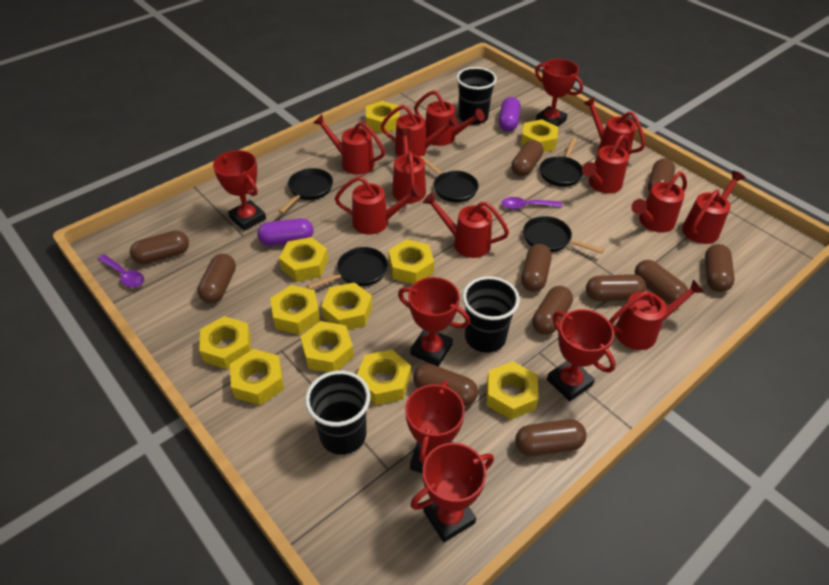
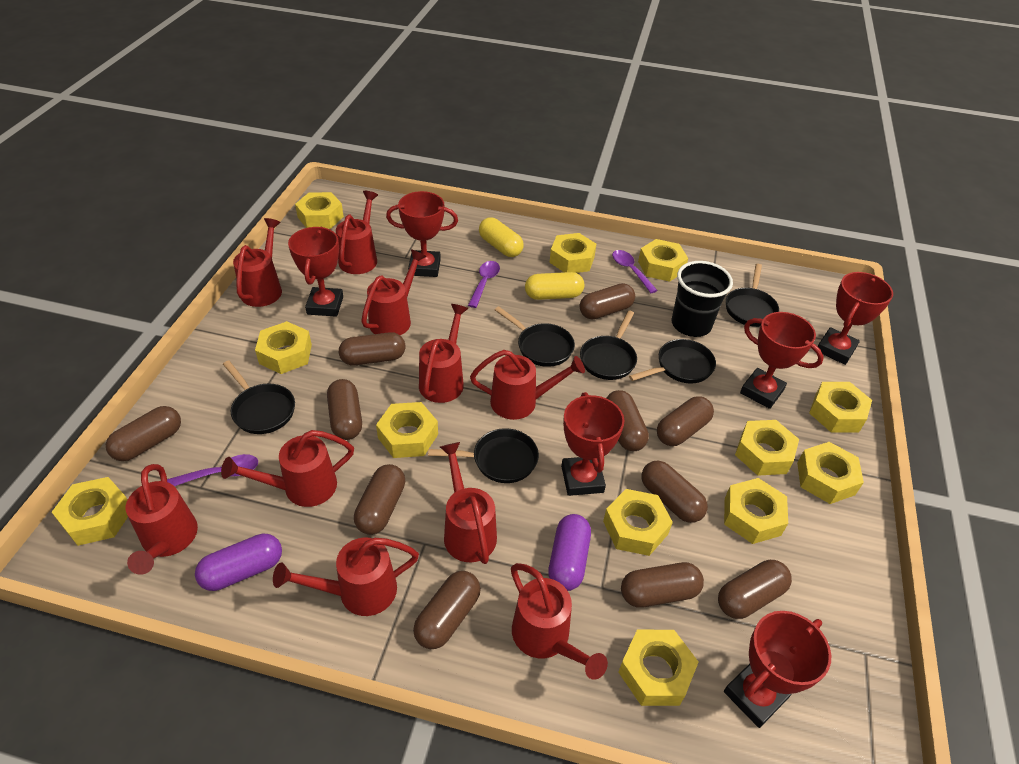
black cup: 3 -> 1
black pan: 5 -> 6
purple spoon: 2 -> 3
red watering can: 11 -> 10
yellow capsule: 0 -> 2
yellow nut: 11 -> 12

